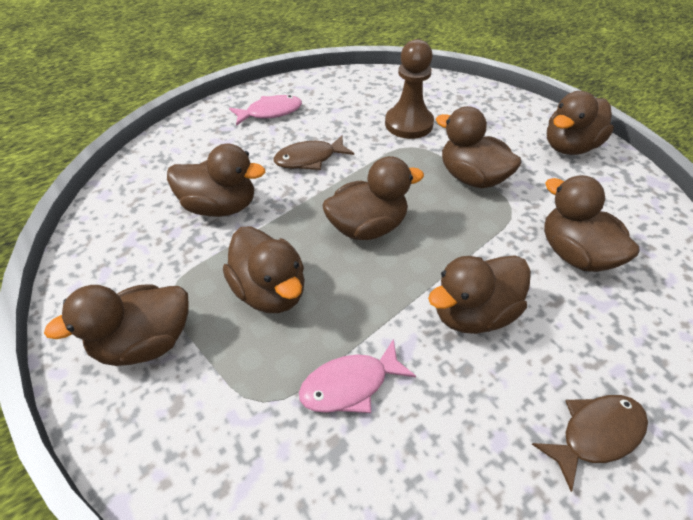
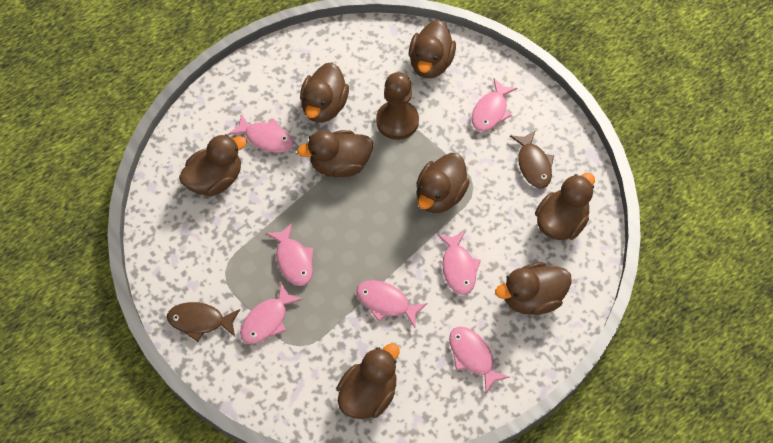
pink fish: 2 -> 7

